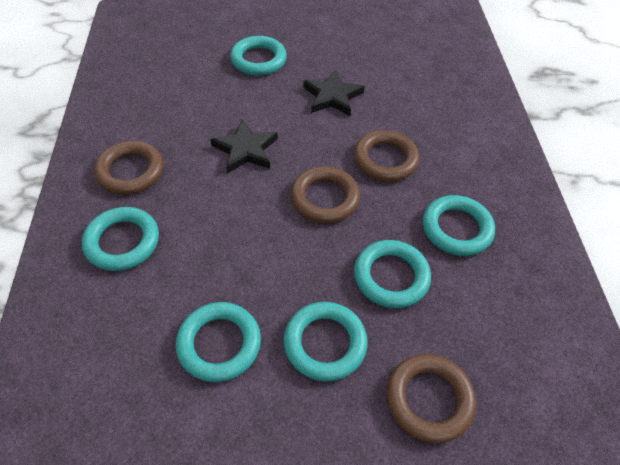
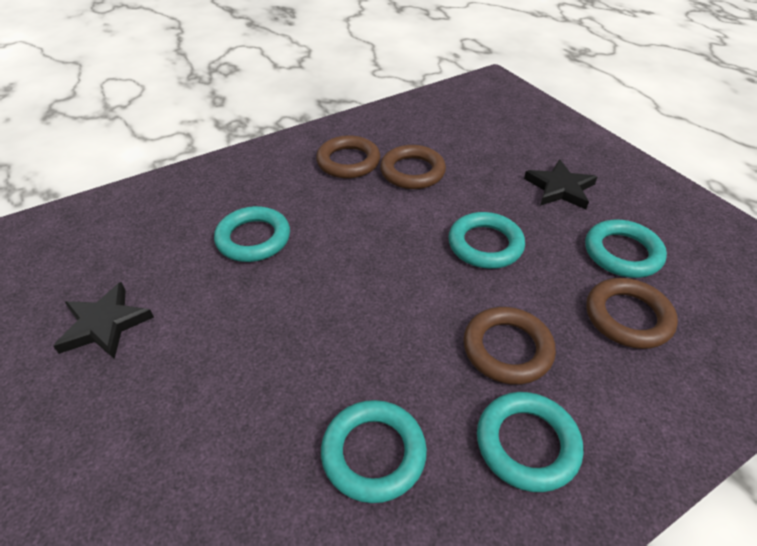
turquoise ring: 6 -> 5

